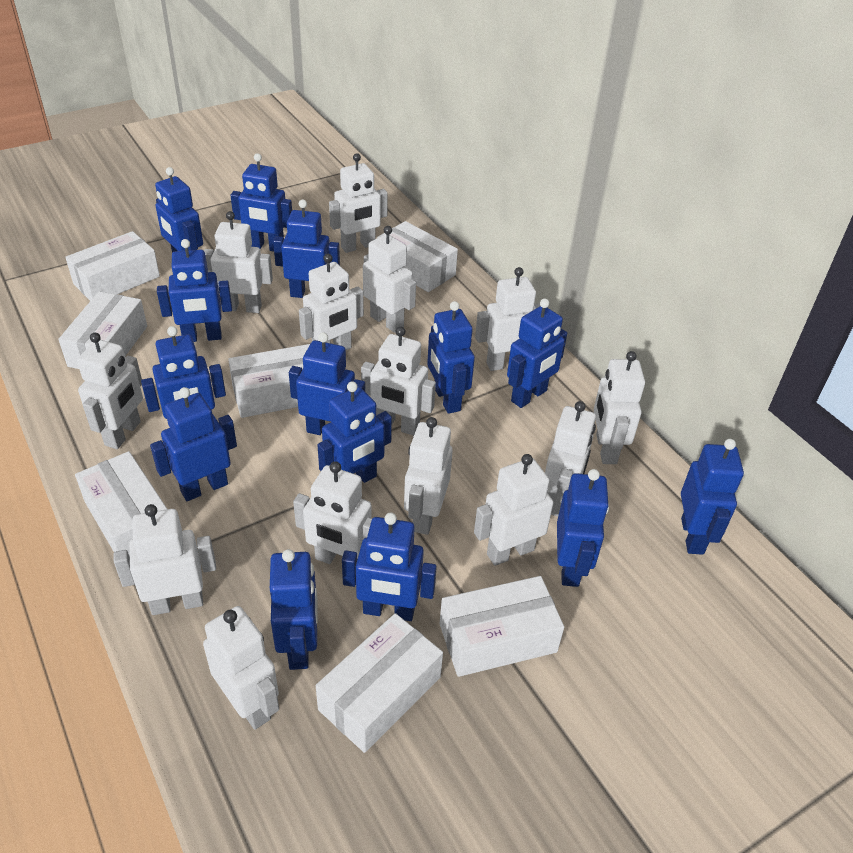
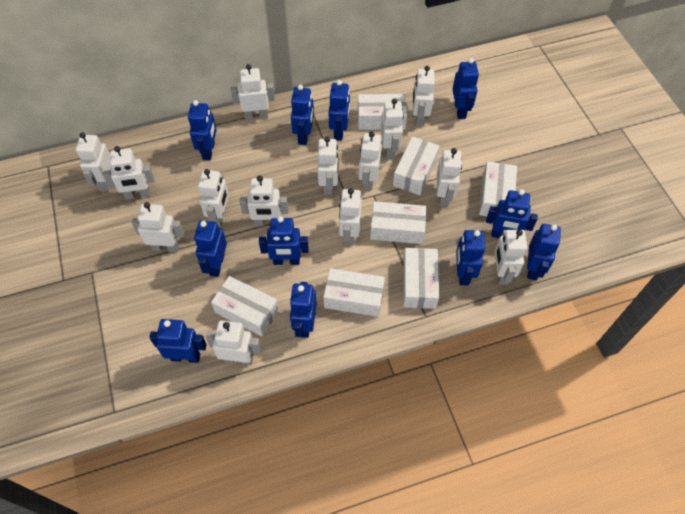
blue robot: 14 -> 11

